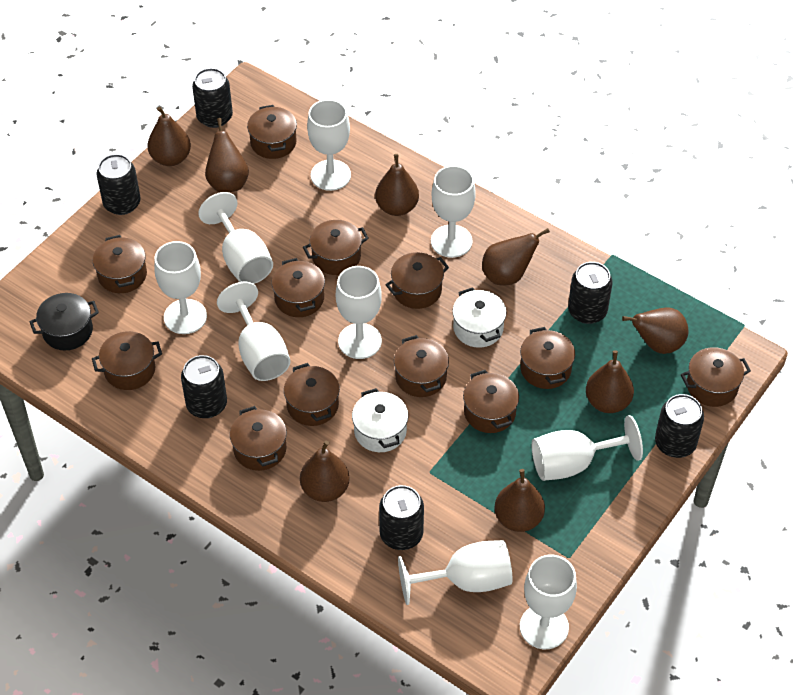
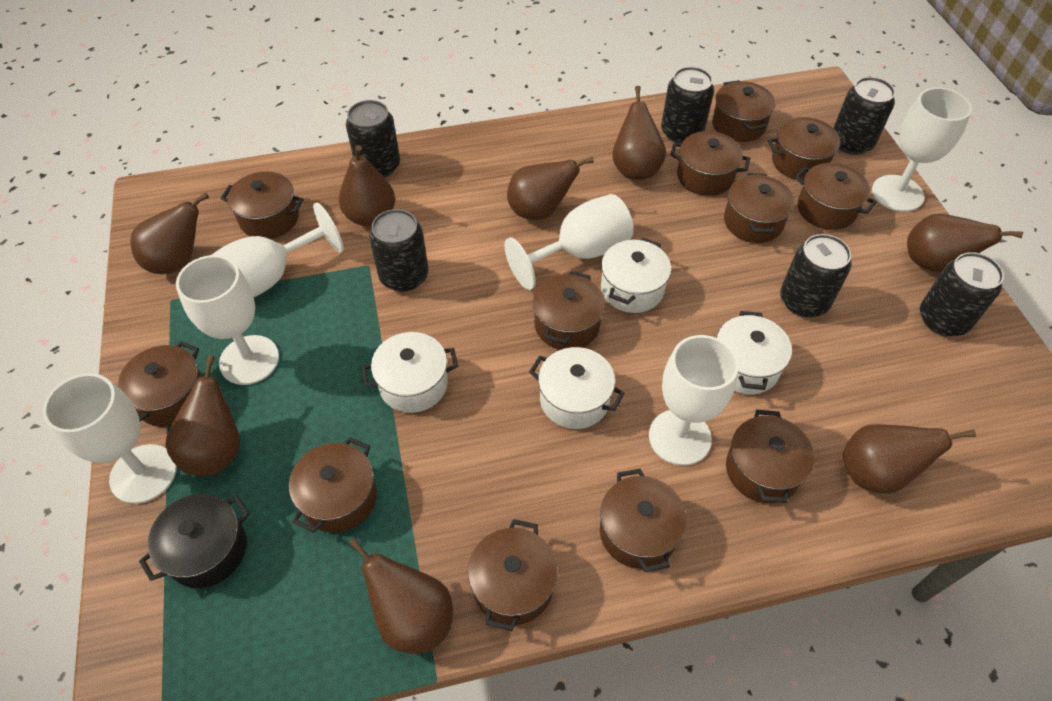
white goblet: 9 -> 6
white pot: 2 -> 4

